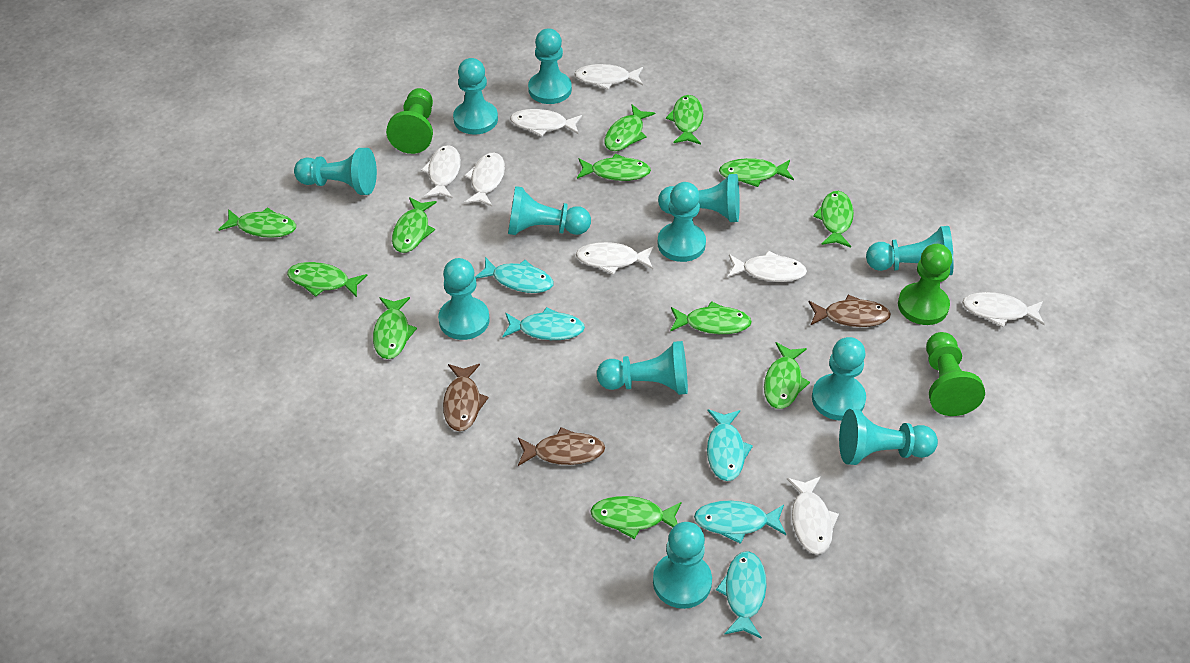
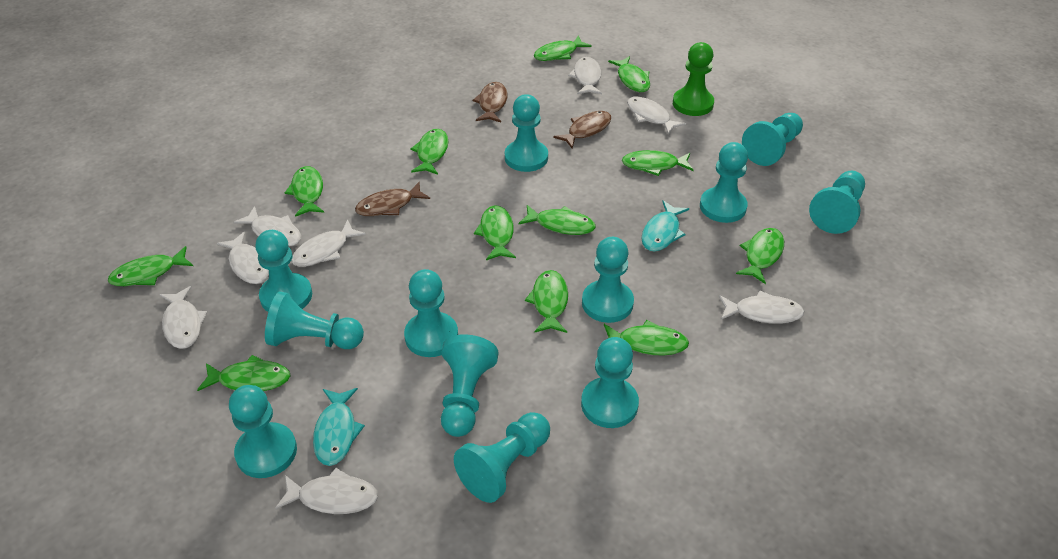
green pawn: 3 -> 1
turquoise fish: 5 -> 2

